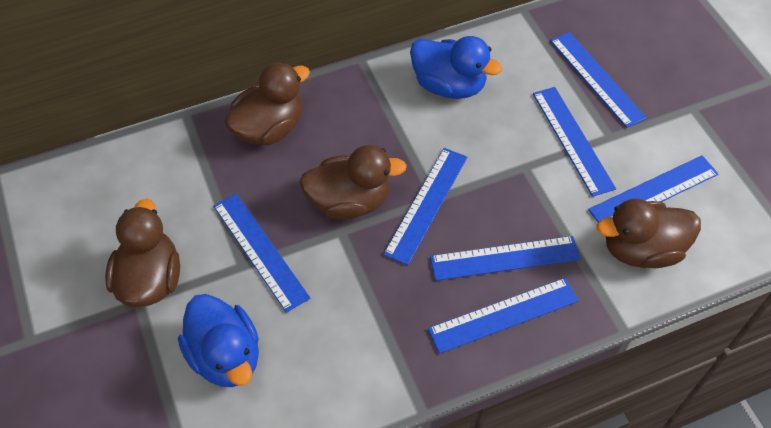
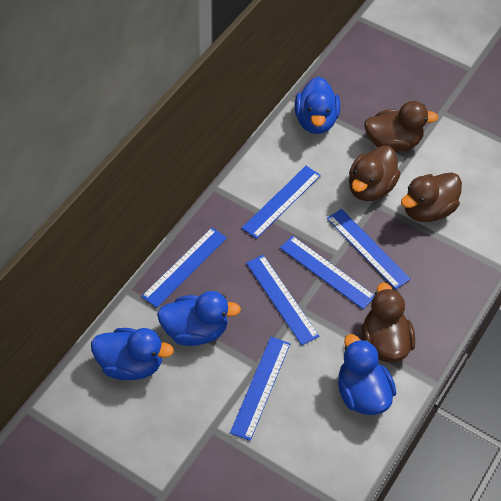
blue duck: 2 -> 4
blue ruler: 7 -> 6

